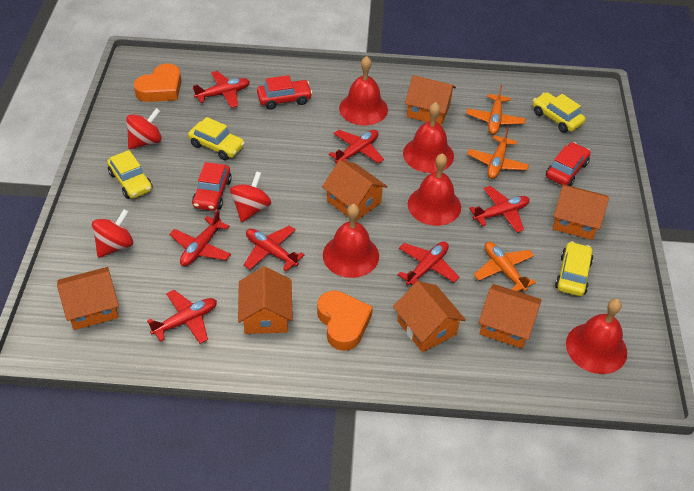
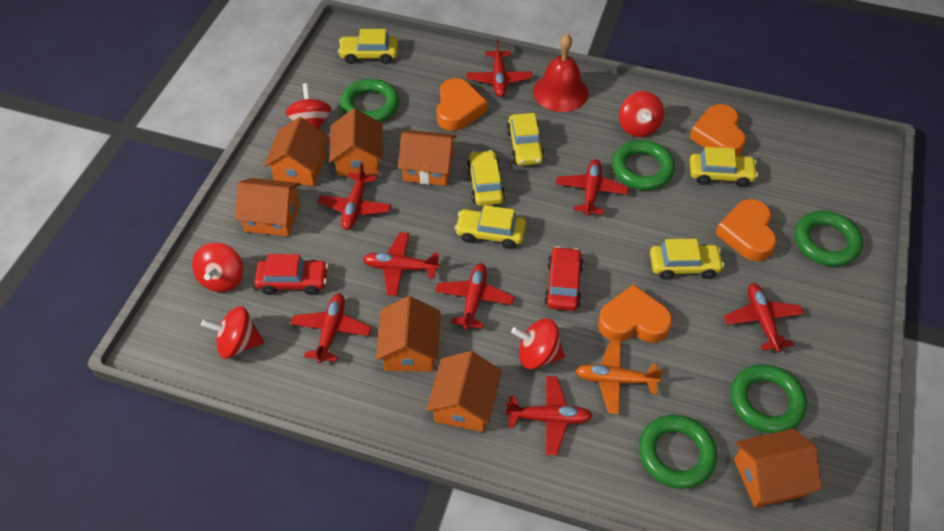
green ring: 0 -> 5
orange heart: 2 -> 4
orange plane: 3 -> 1
red bell: 5 -> 1
red car: 3 -> 2
red plane: 7 -> 8
red spinning top: 3 -> 5
yellow car: 4 -> 6

